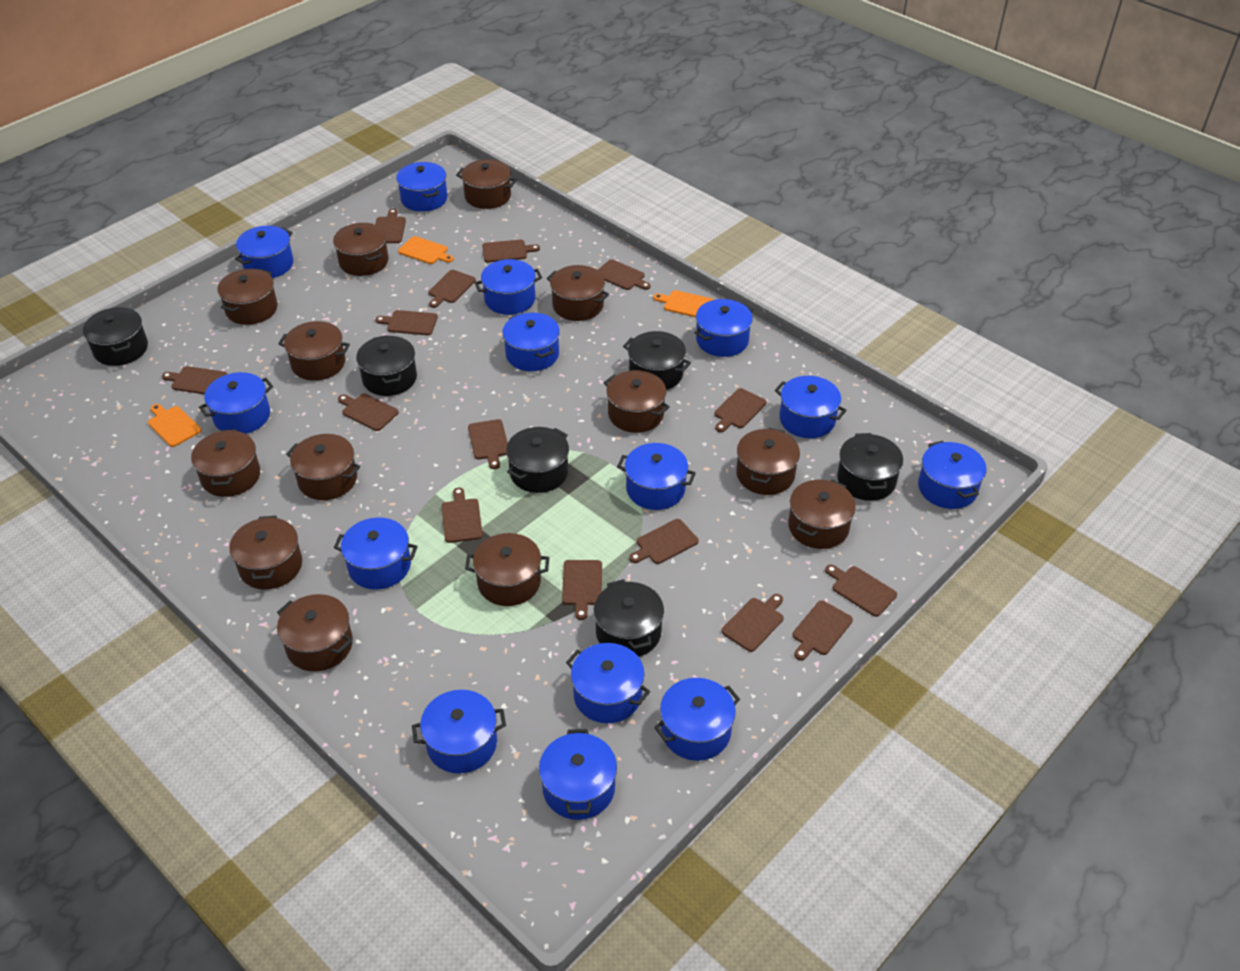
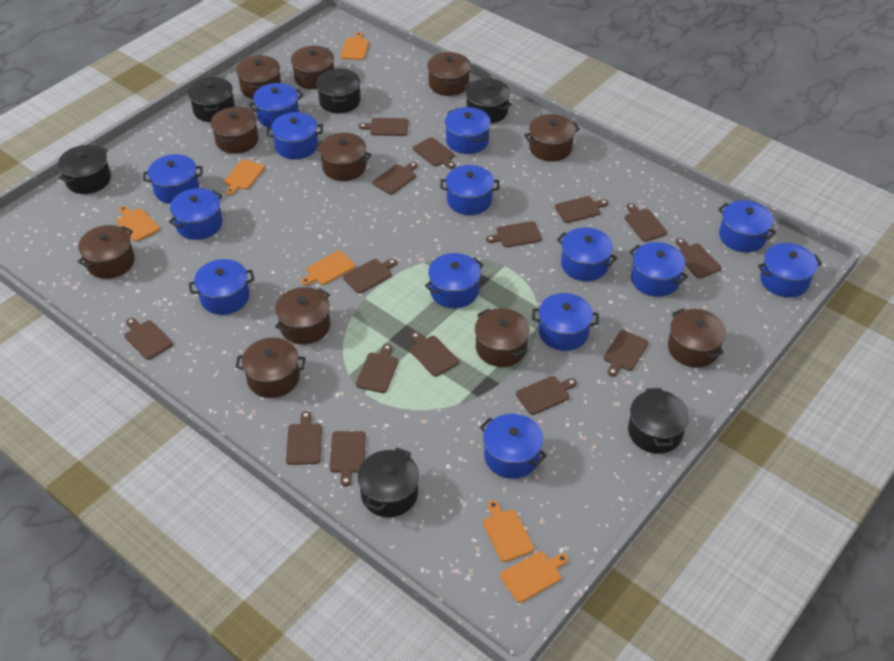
brown pot: 13 -> 11
orange cutting board: 3 -> 6

